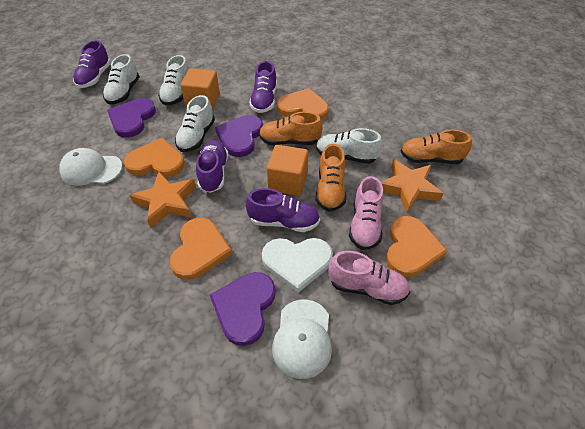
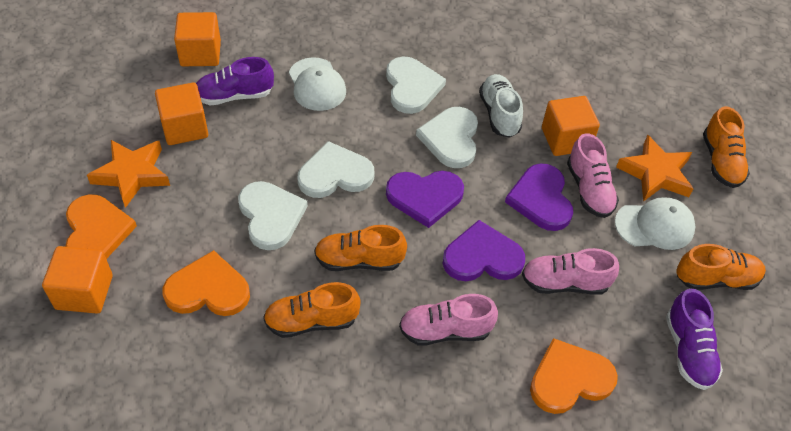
orange cube: 2 -> 4
orange heart: 4 -> 3
orange shoe: 3 -> 4
pink shoe: 2 -> 3
purple shoe: 4 -> 2
white heart: 1 -> 4
white shoe: 4 -> 1

